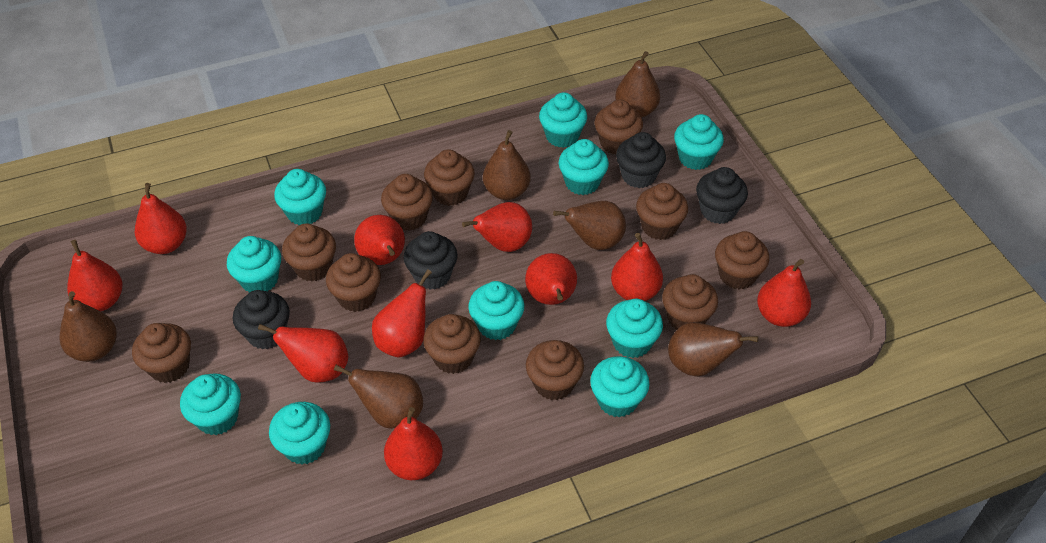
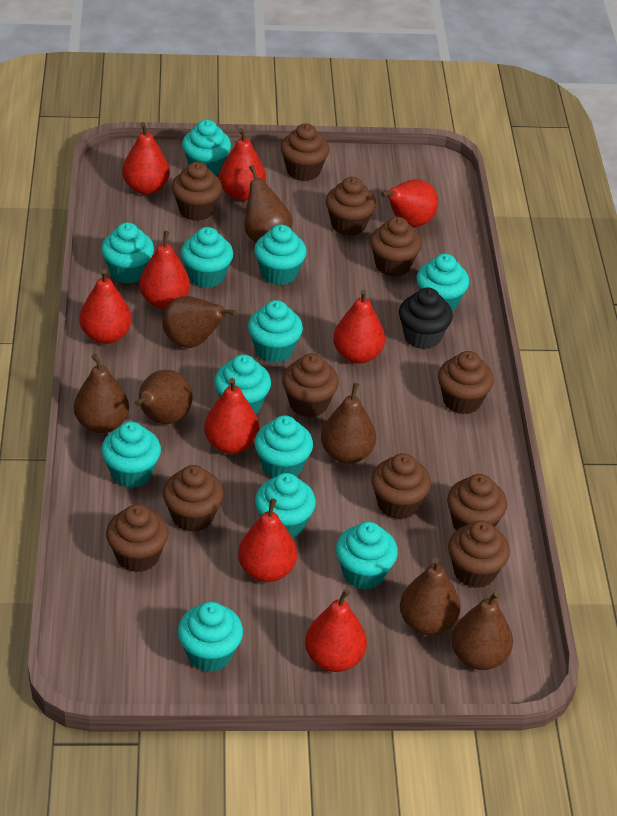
black cupcake: 4 -> 1
brown pear: 6 -> 7
red pear: 10 -> 9
turquoise cupcake: 10 -> 12

